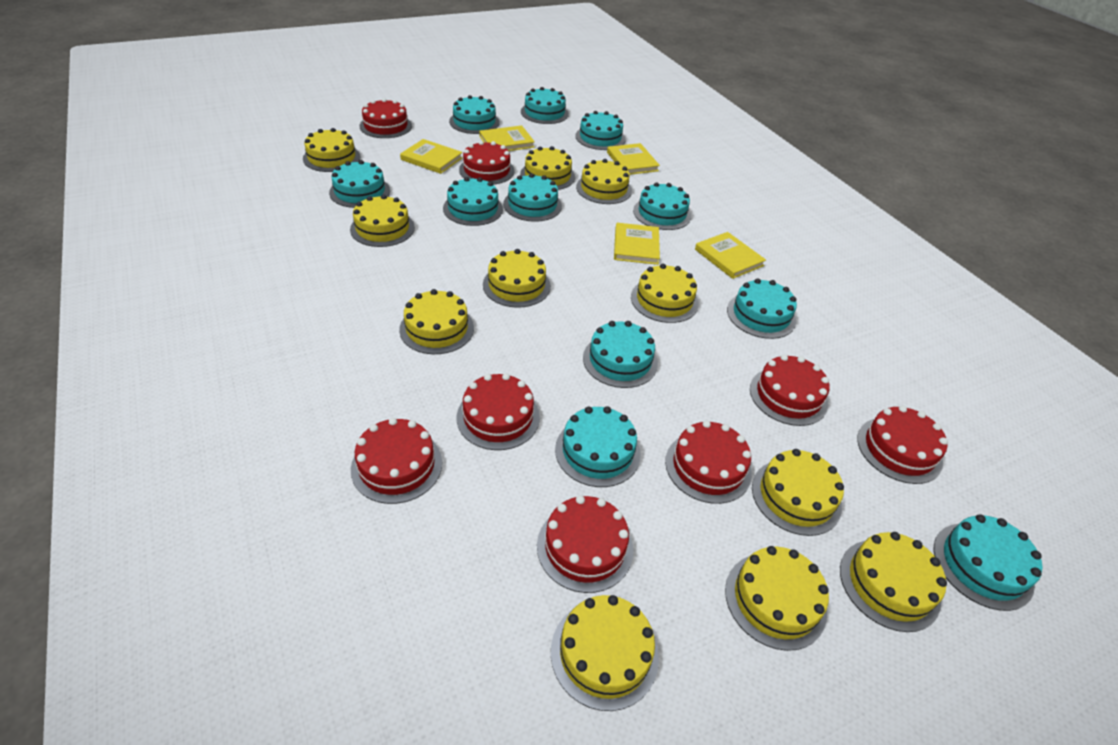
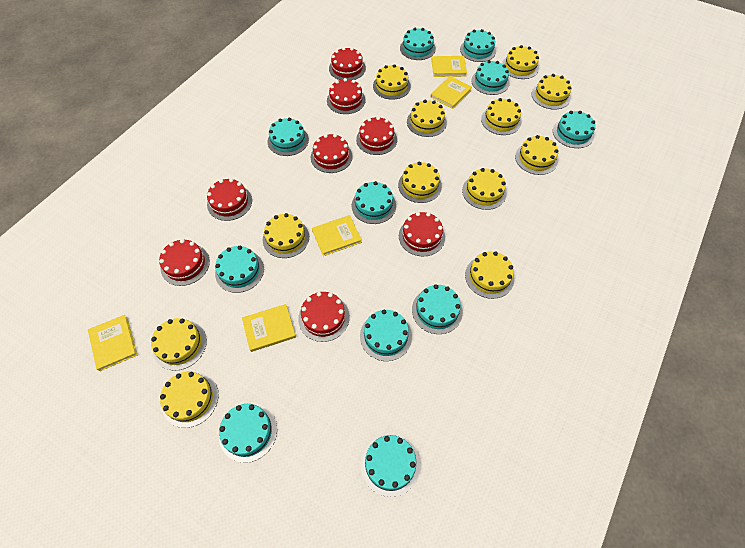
yellow cake: 11 -> 12

